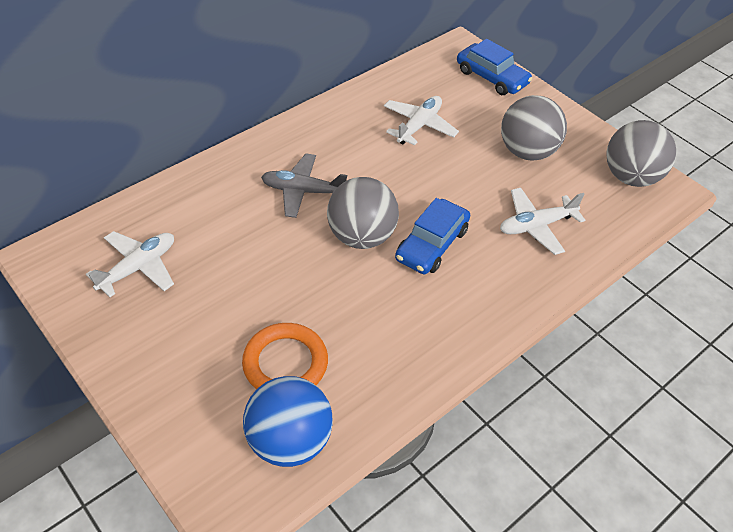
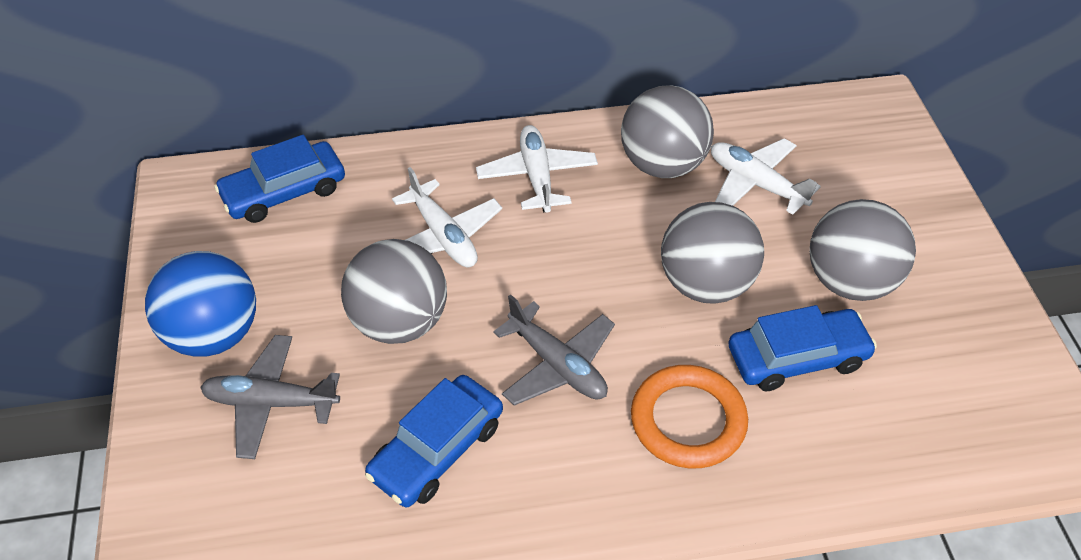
blue car: 2 -> 3
grey ball: 3 -> 4
grey plane: 1 -> 2

